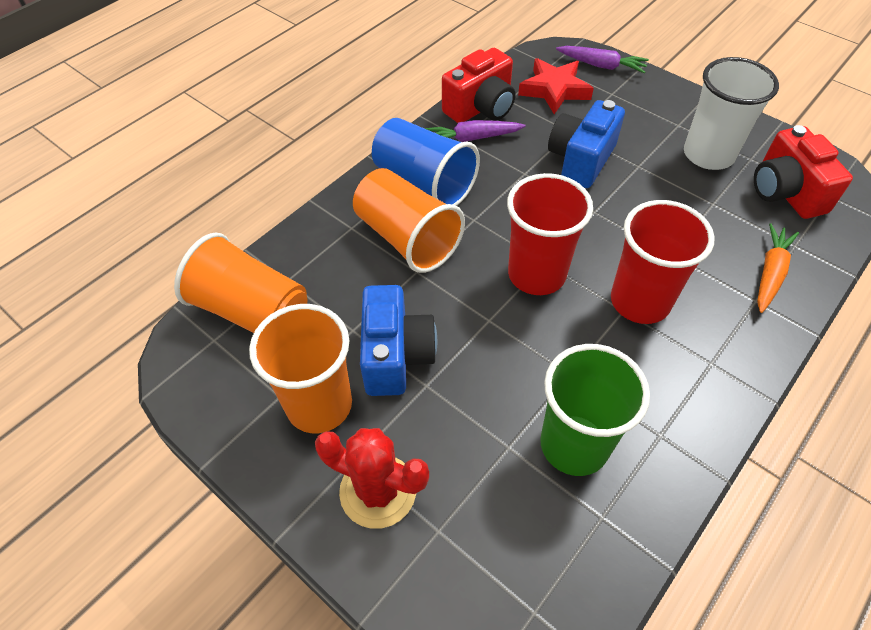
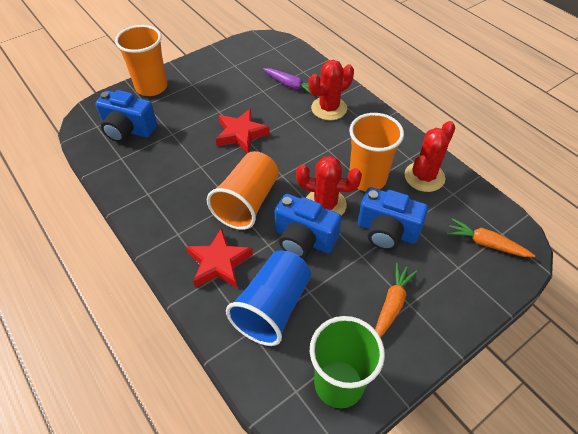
blue camera: 2 -> 3
orange carrot: 1 -> 2
purple carrot: 2 -> 1
red cactus: 1 -> 3
red camera: 2 -> 0
red cup: 2 -> 0
red star: 1 -> 2
white cup: 1 -> 0

